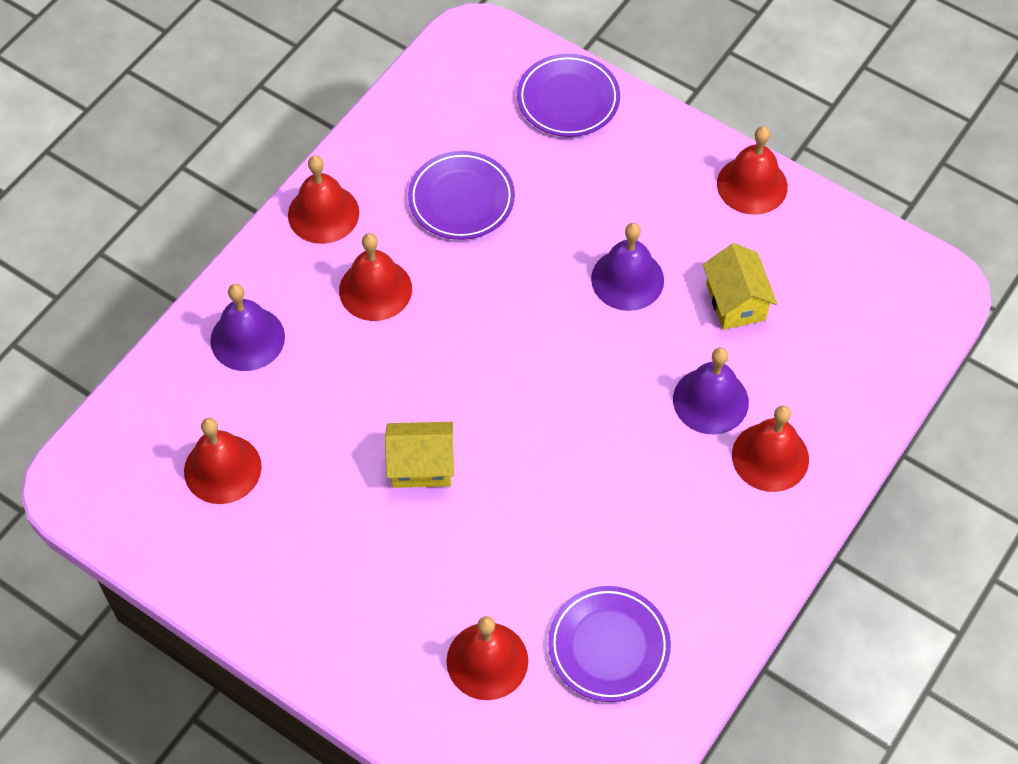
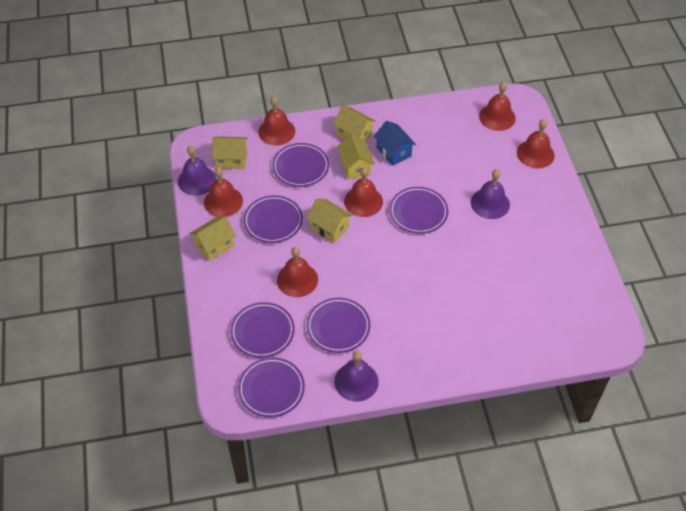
blue house: 0 -> 1
purple plate: 3 -> 6
yellow house: 2 -> 5

